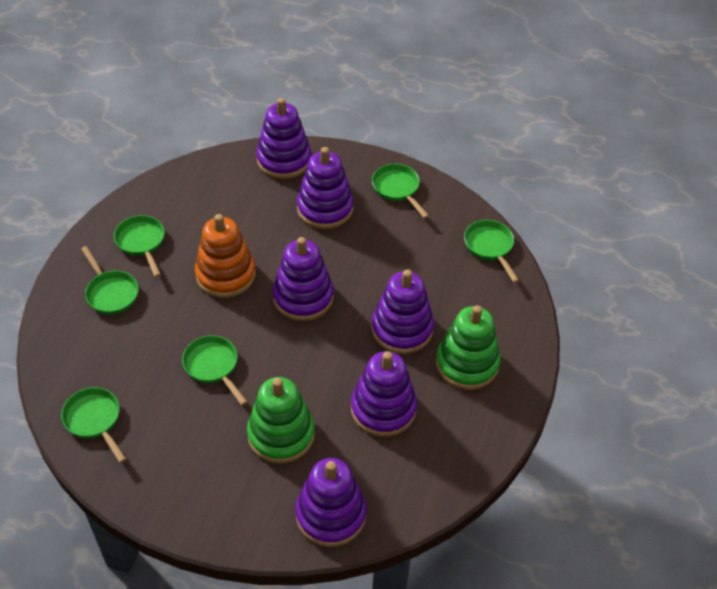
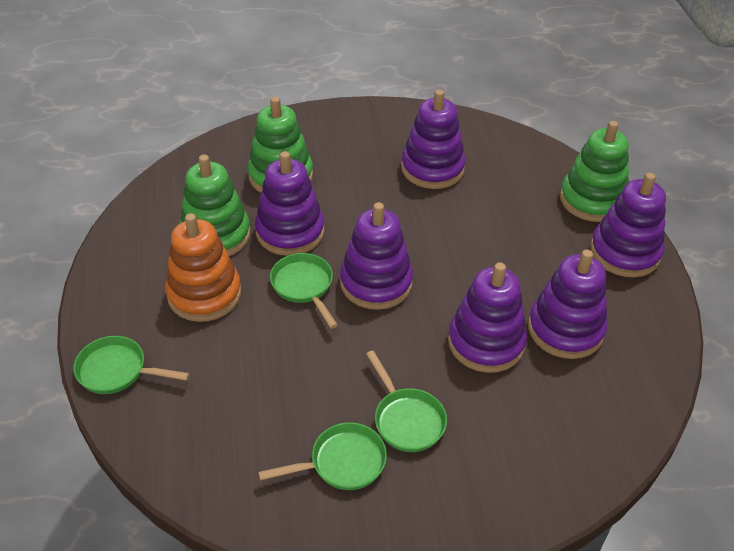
green pan: 6 -> 4
green stacking toy: 2 -> 3

